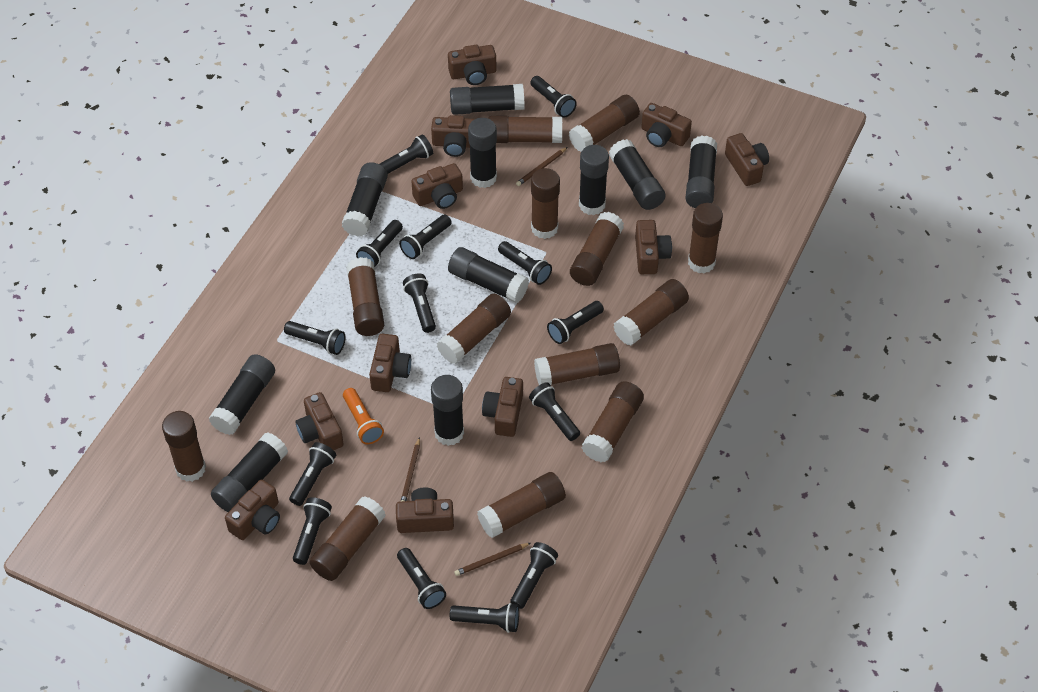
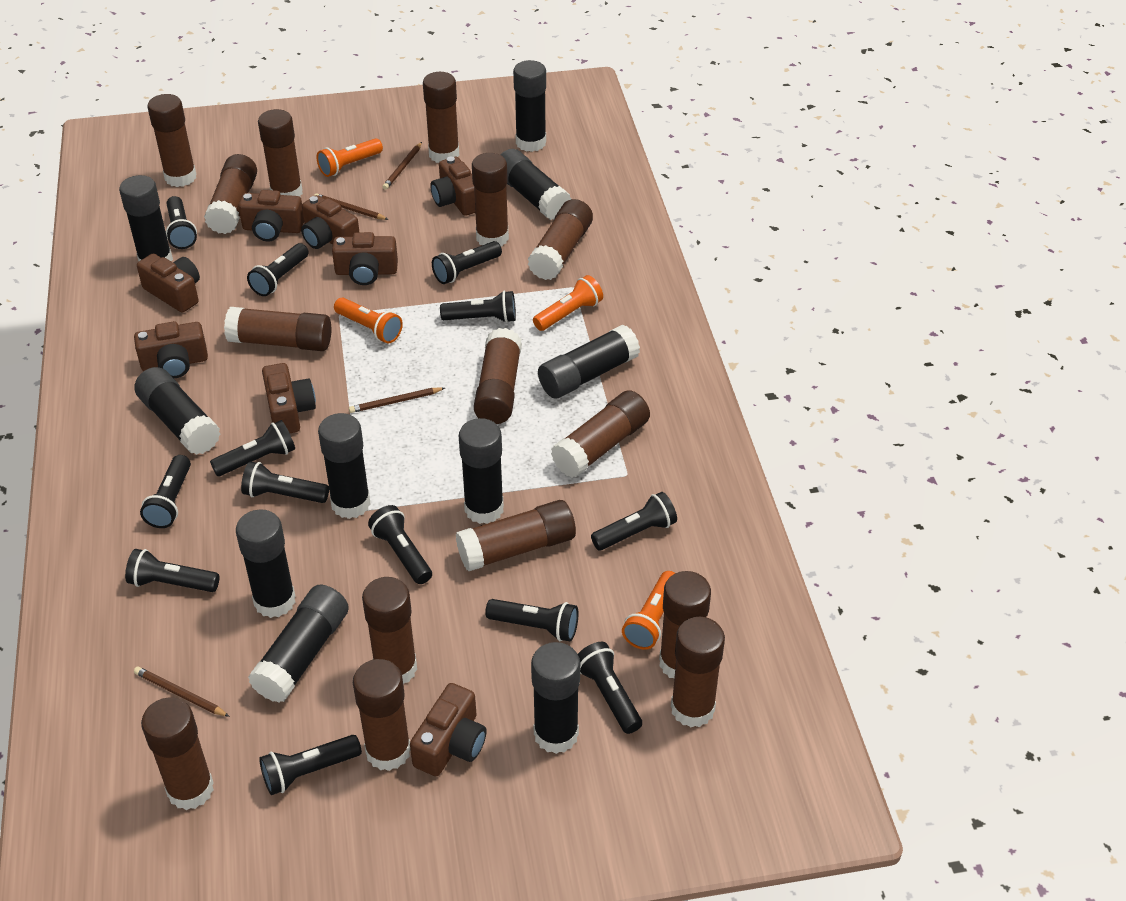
black flashlight: 14 -> 13
brown camera: 11 -> 8
brown glue stick: 13 -> 15
brown pencil: 3 -> 4
orange flashlight: 1 -> 4

